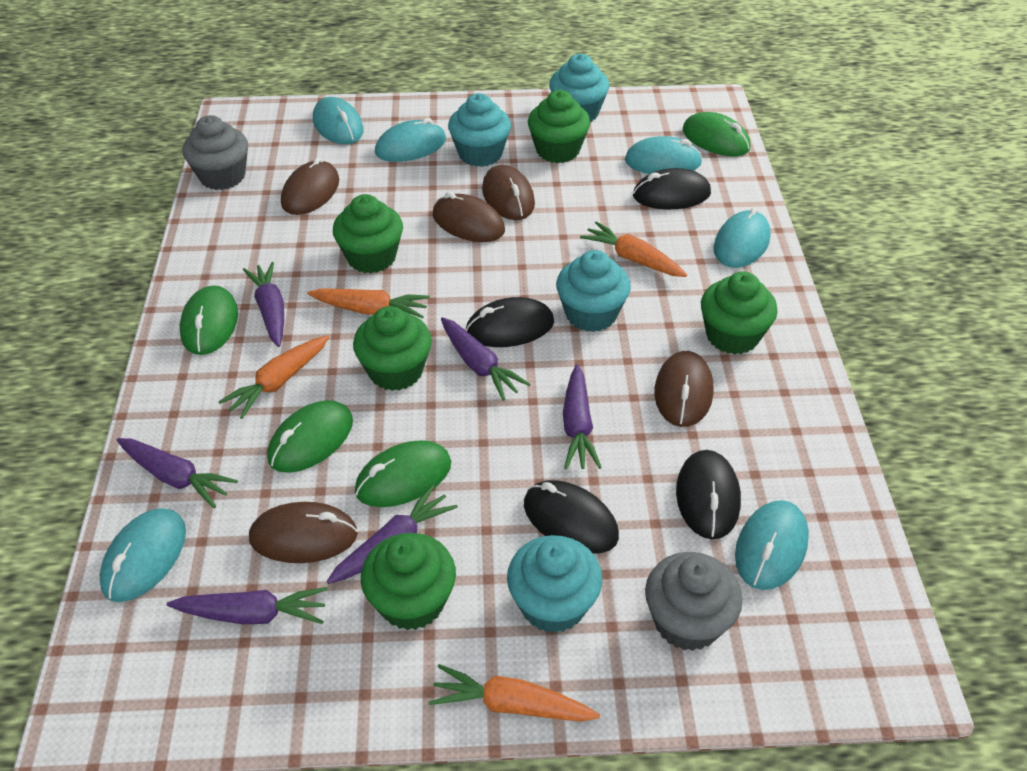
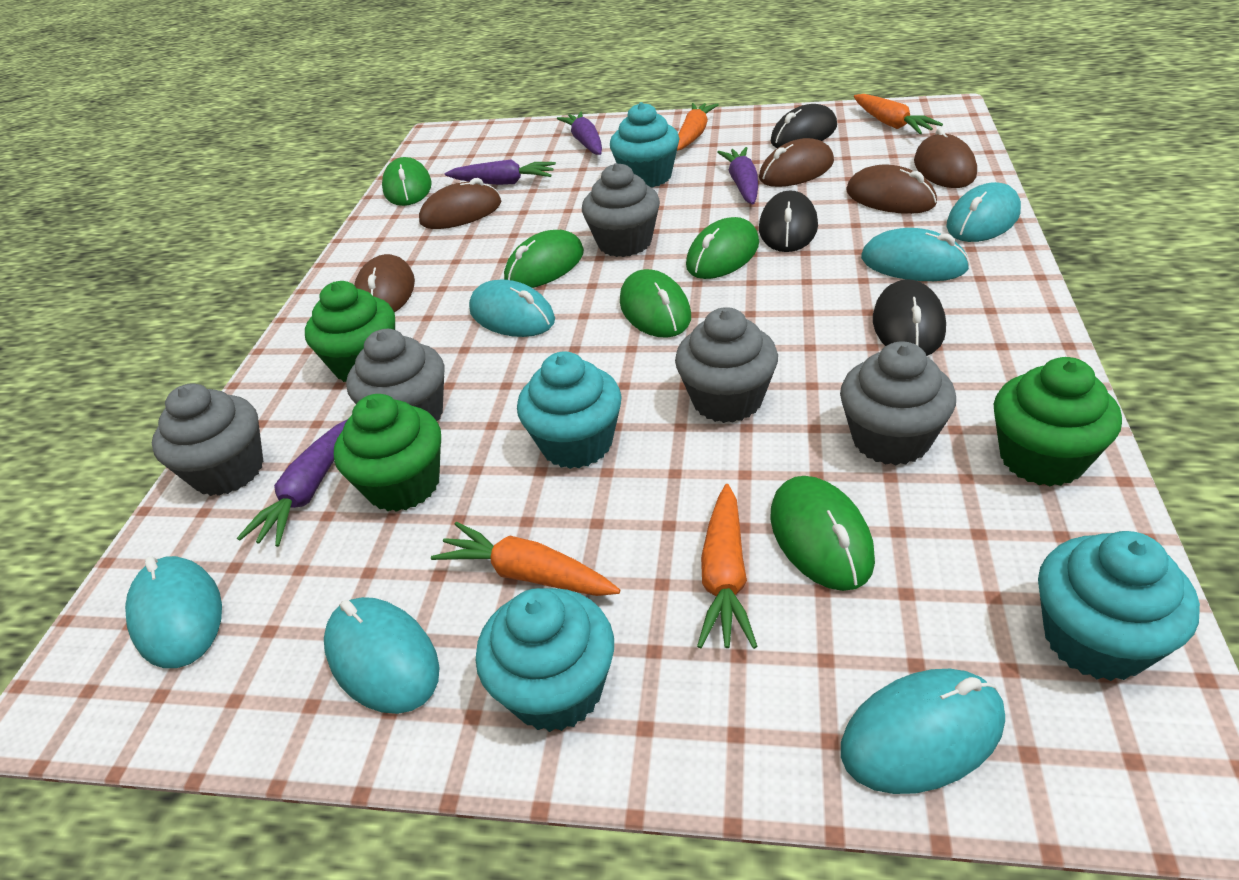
black mouse: 4 -> 3
green cupcake: 5 -> 3
green mouse: 4 -> 5
grey cupcake: 2 -> 5
purple carrot: 6 -> 4

